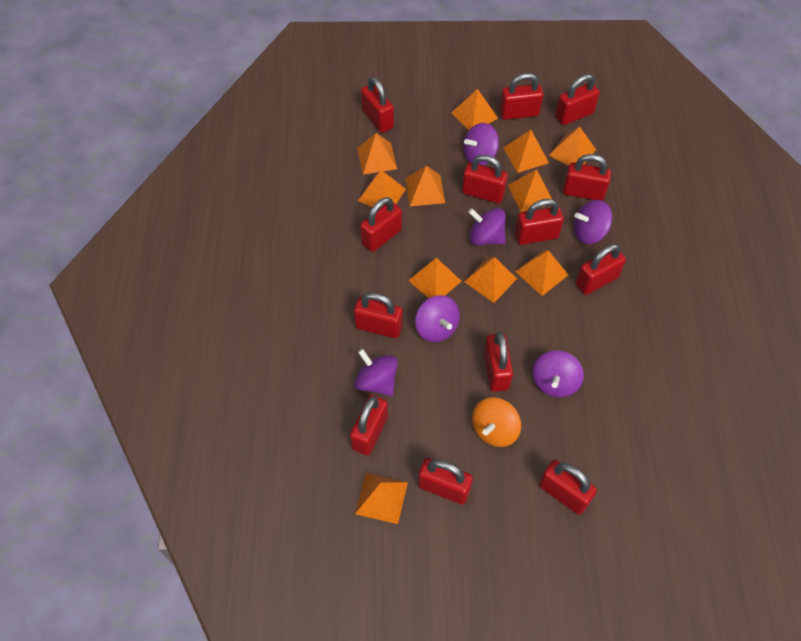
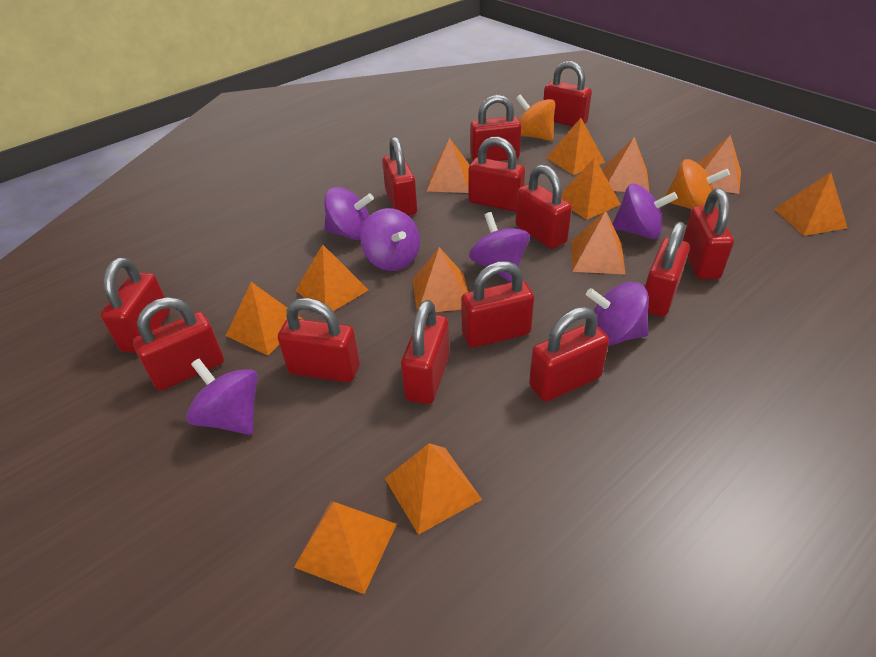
orange pyramid: 11 -> 12
orange spinning top: 1 -> 2

